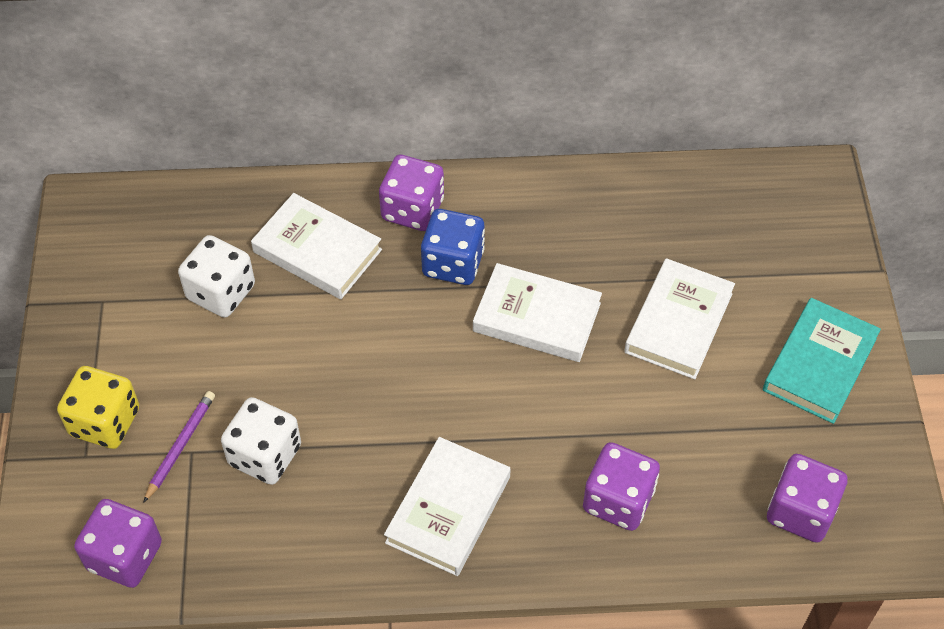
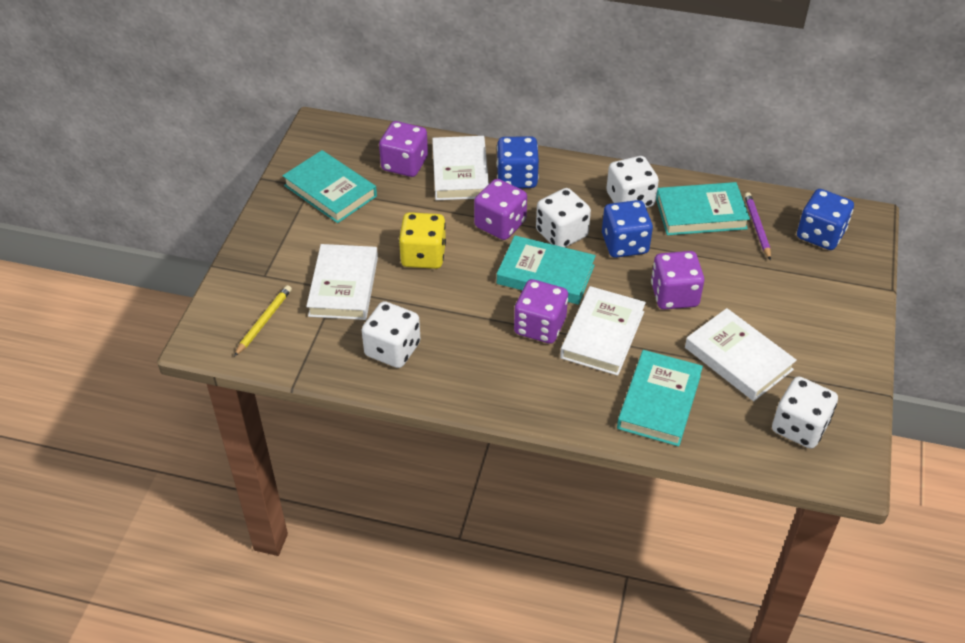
blue dice: 1 -> 3
turquoise book: 1 -> 4
white dice: 2 -> 4
yellow pencil: 0 -> 1

